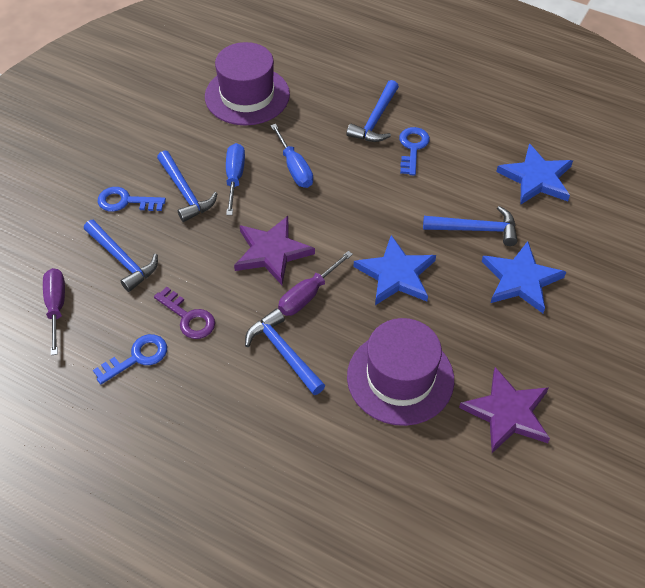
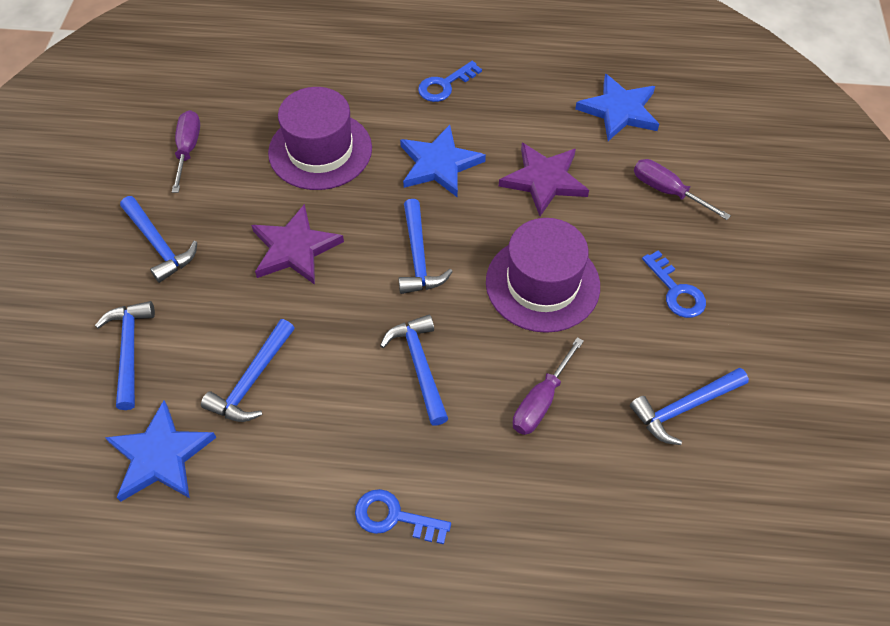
blue hammer: 5 -> 6
blue screwdriver: 2 -> 0
purple key: 1 -> 0
purple screwdriver: 2 -> 3

